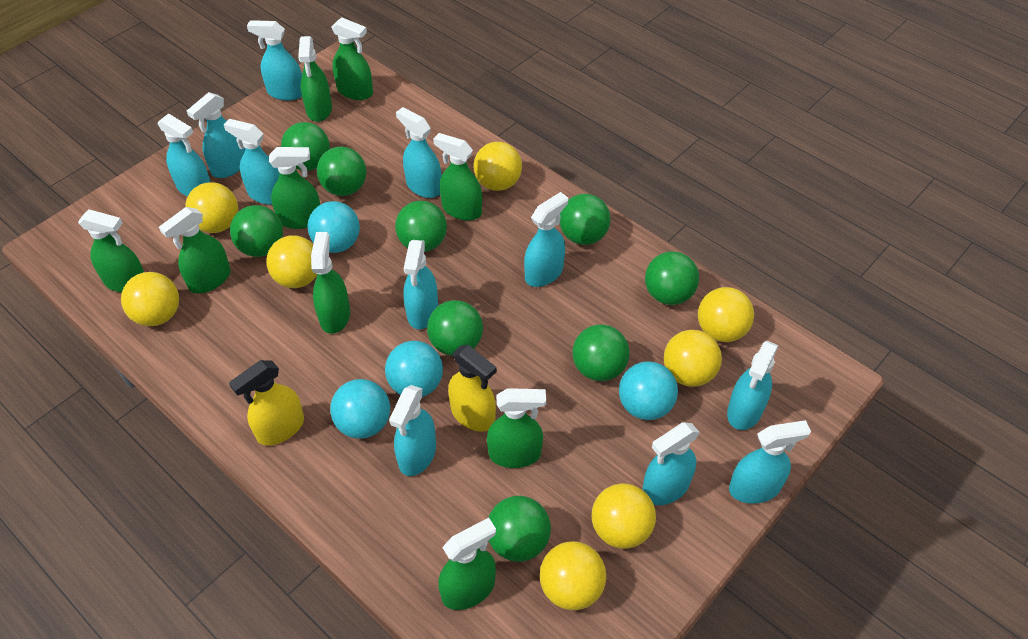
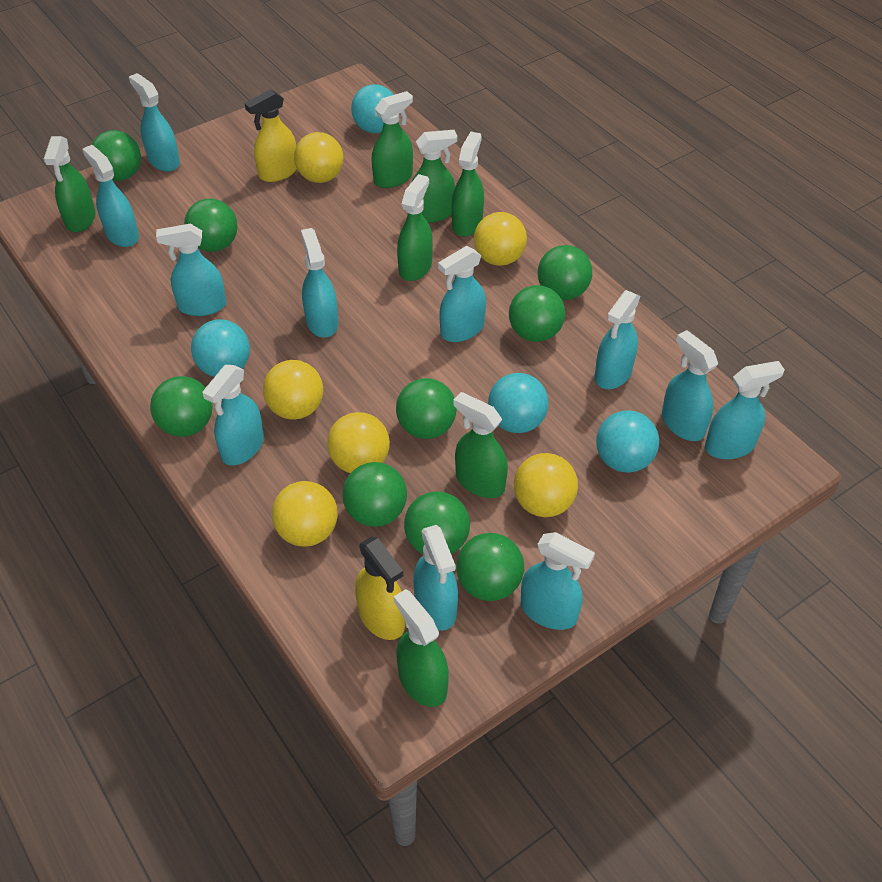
green spray bottle: 9 -> 7
yellow ball: 8 -> 6

